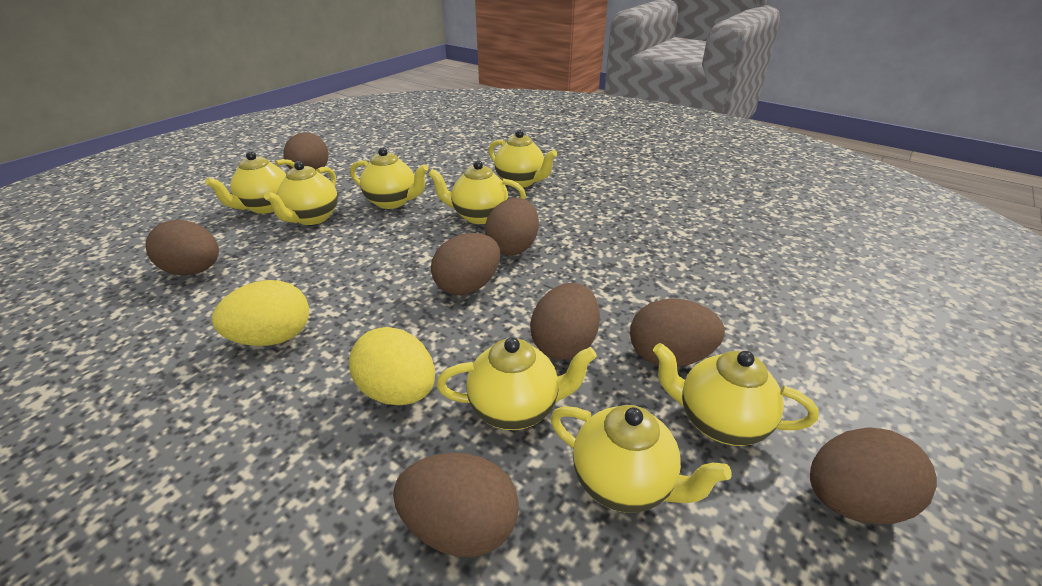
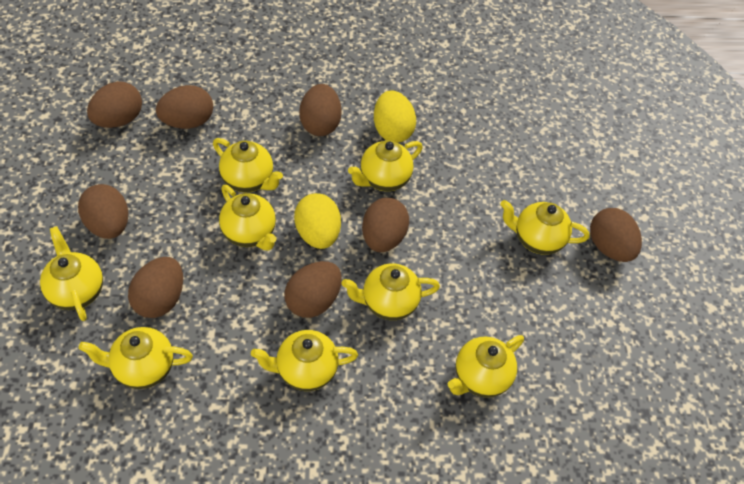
yellow teapot: 8 -> 9

